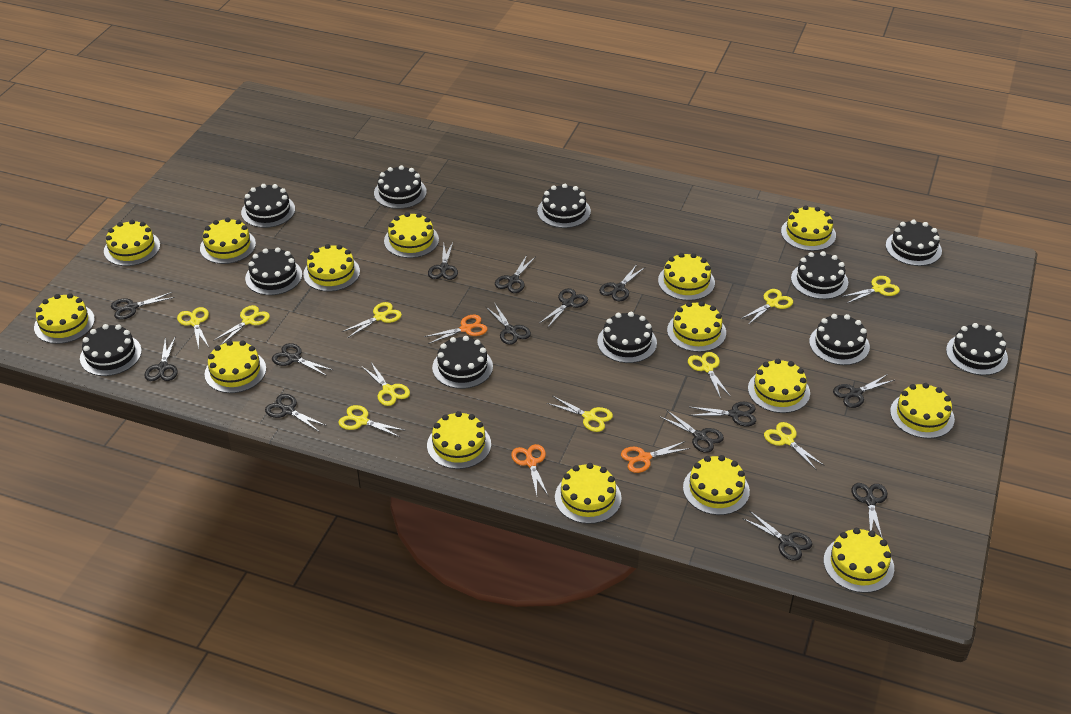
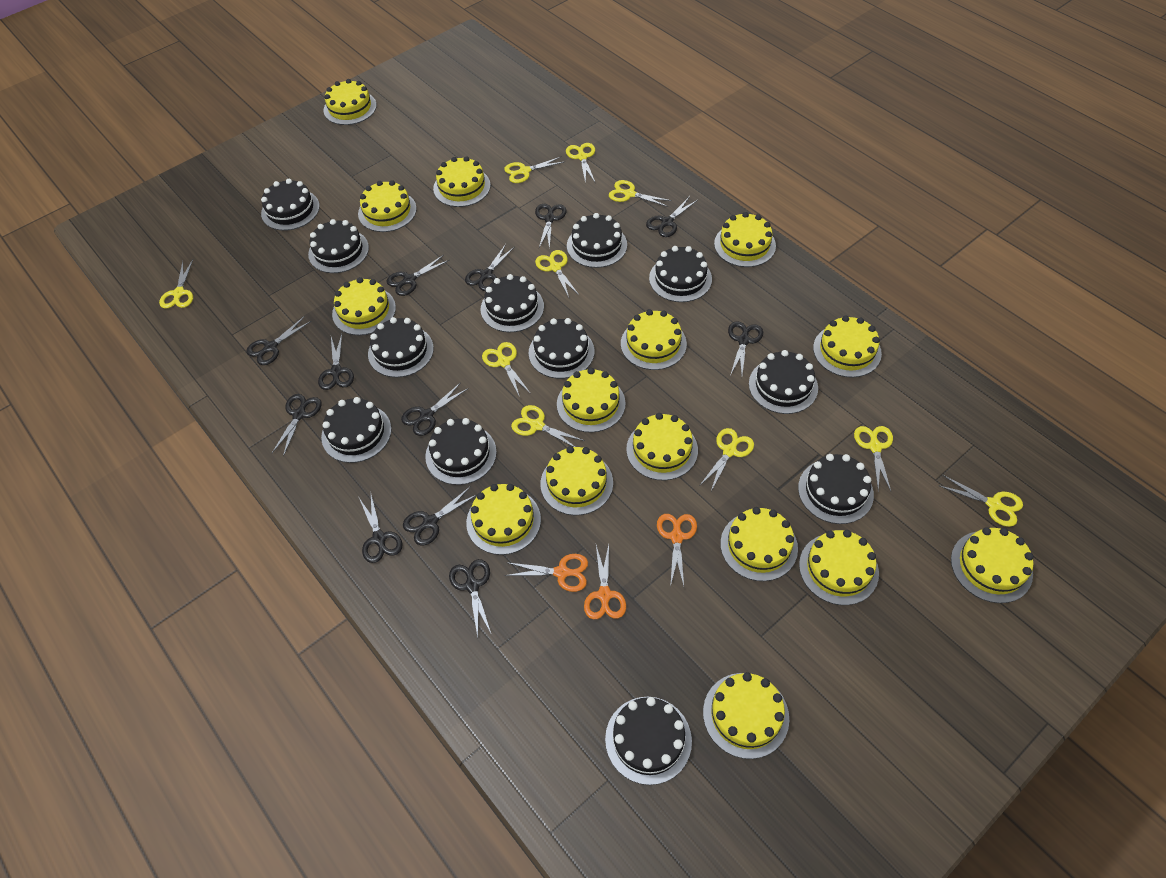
black cake: 11 -> 12
black scissors: 14 -> 12

